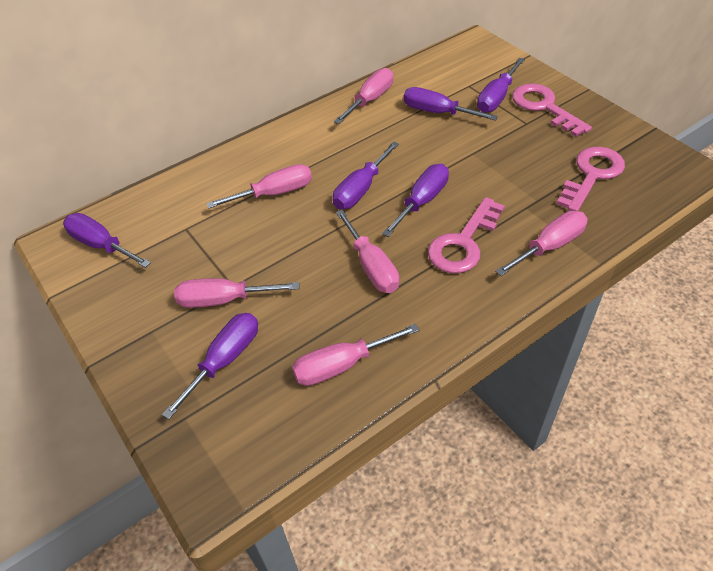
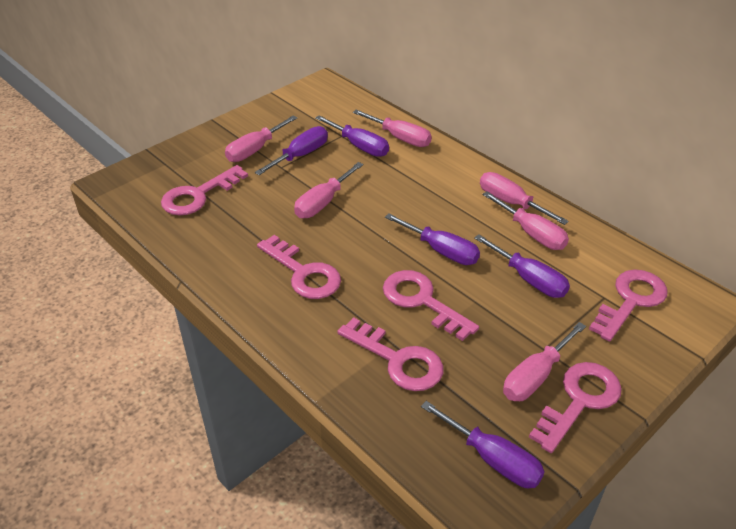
pink key: 3 -> 6
purple screwdriver: 6 -> 5

